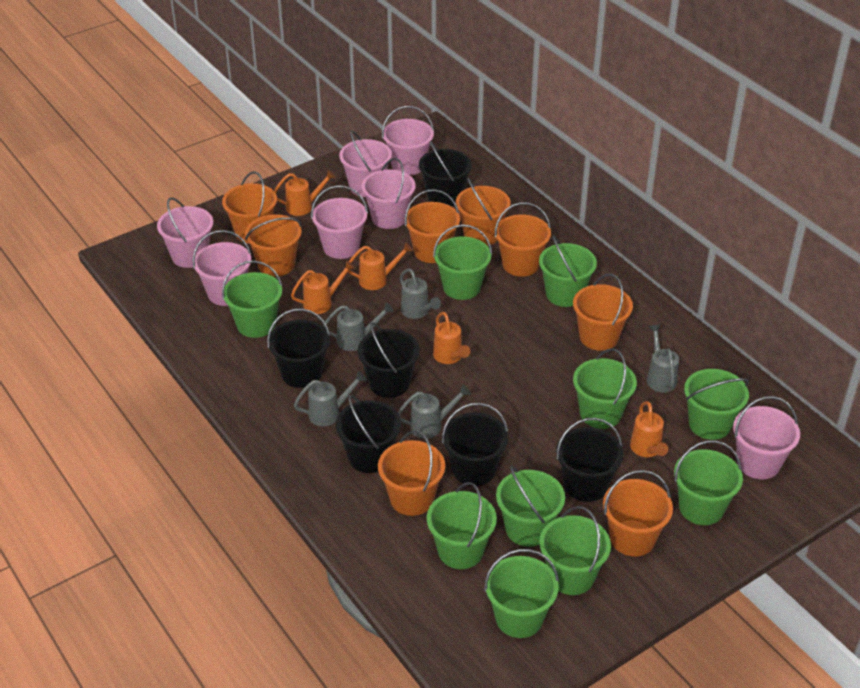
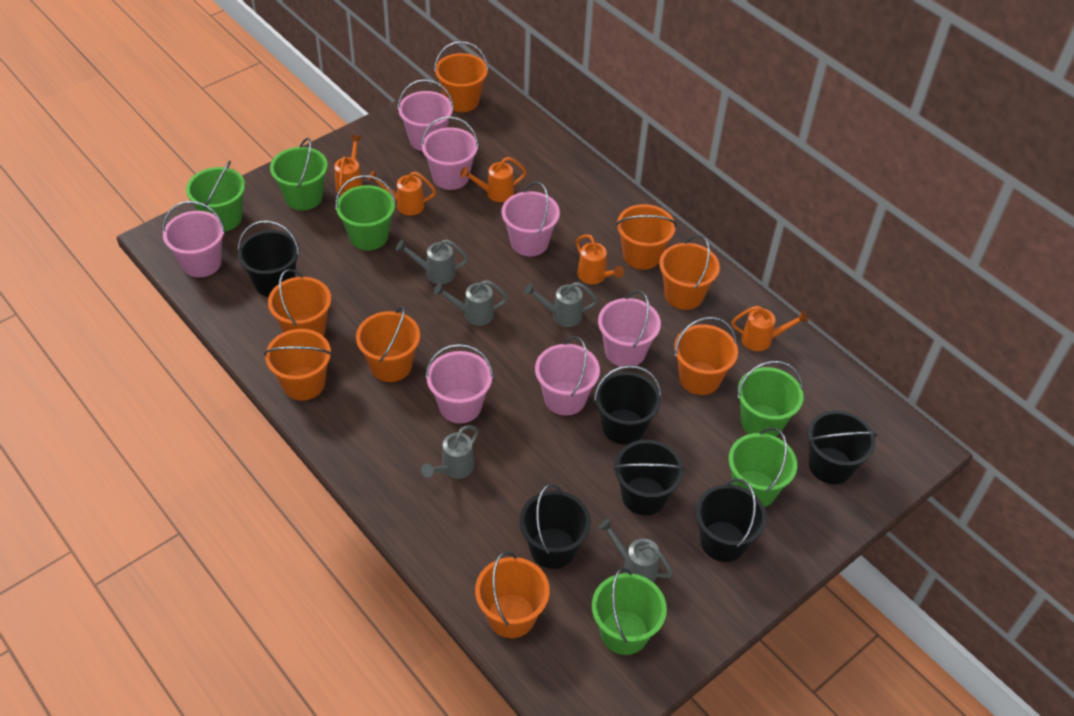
green bucket: 10 -> 6

